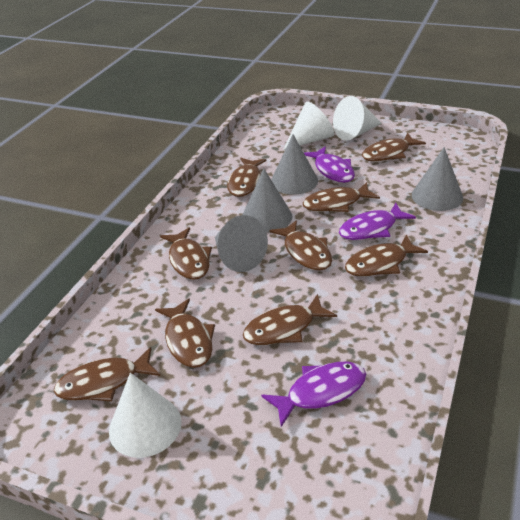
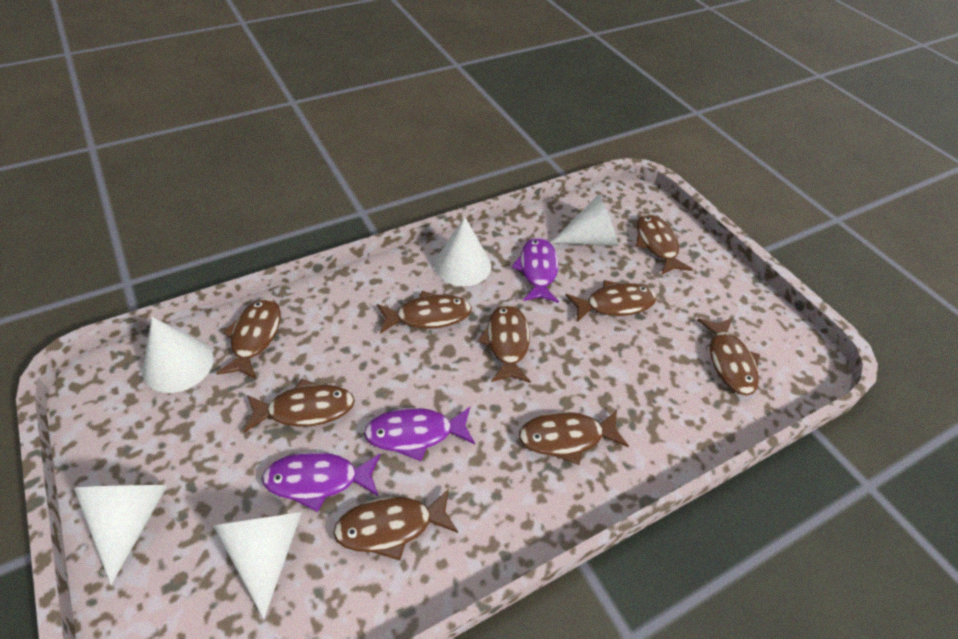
grey cone: 4 -> 0
white cone: 3 -> 5

